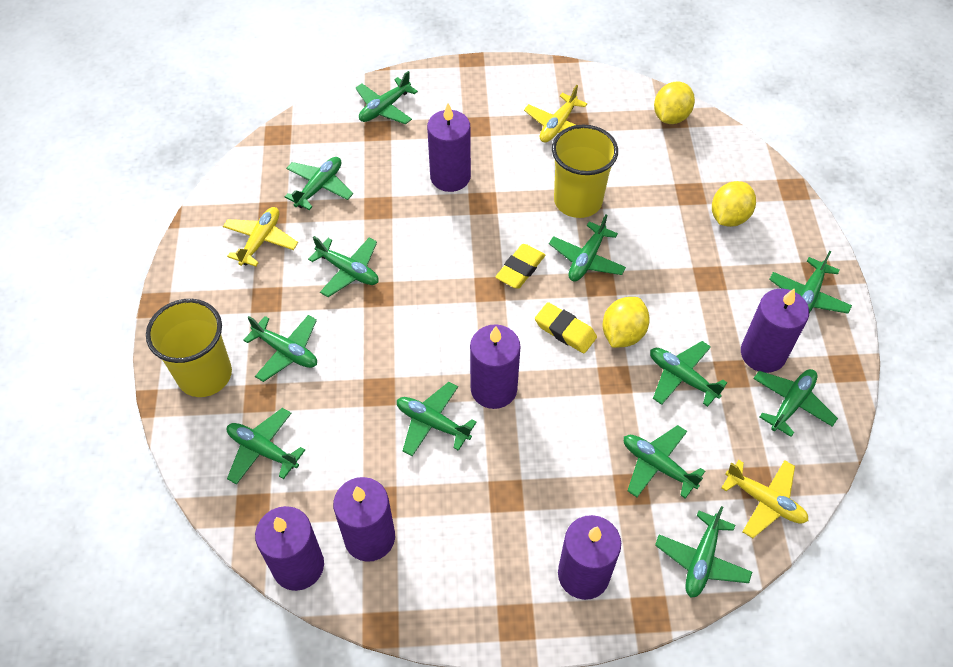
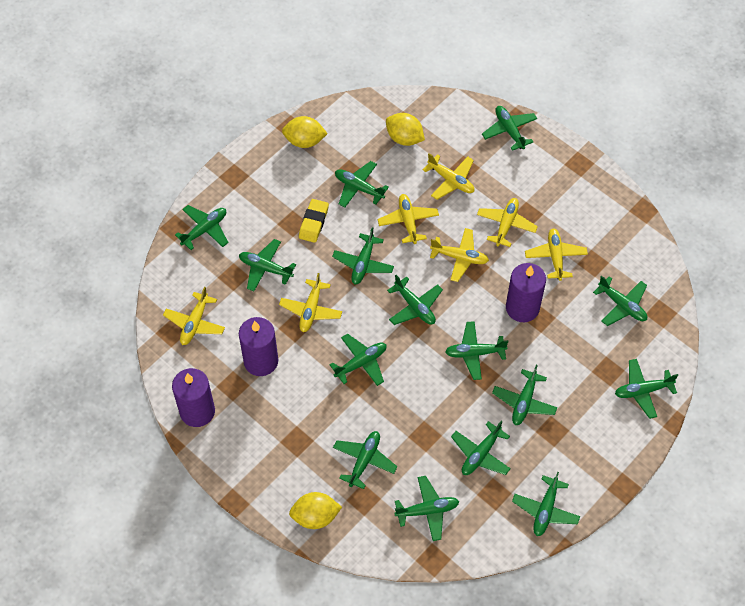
green plane: 12 -> 15
purple candle: 6 -> 3
yellow cup: 2 -> 0
yellow eraser: 2 -> 1
yellow plane: 3 -> 7

